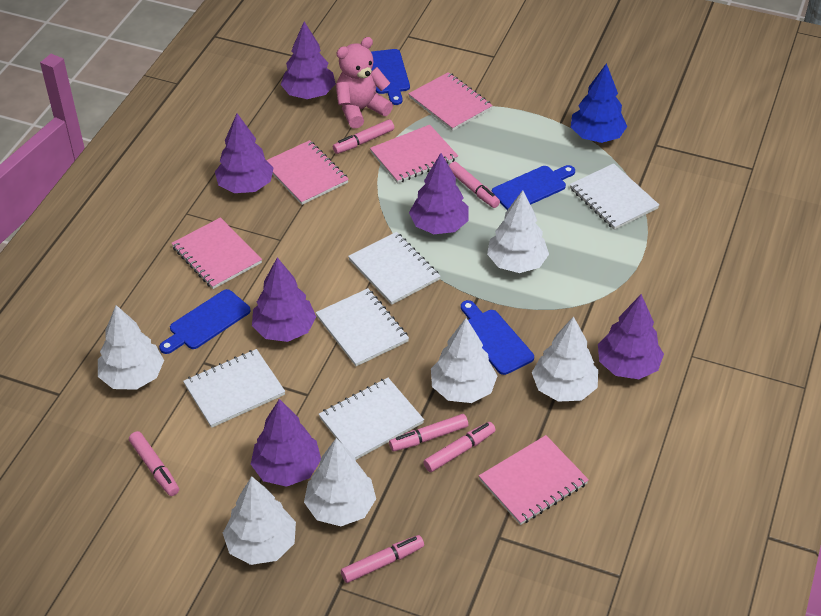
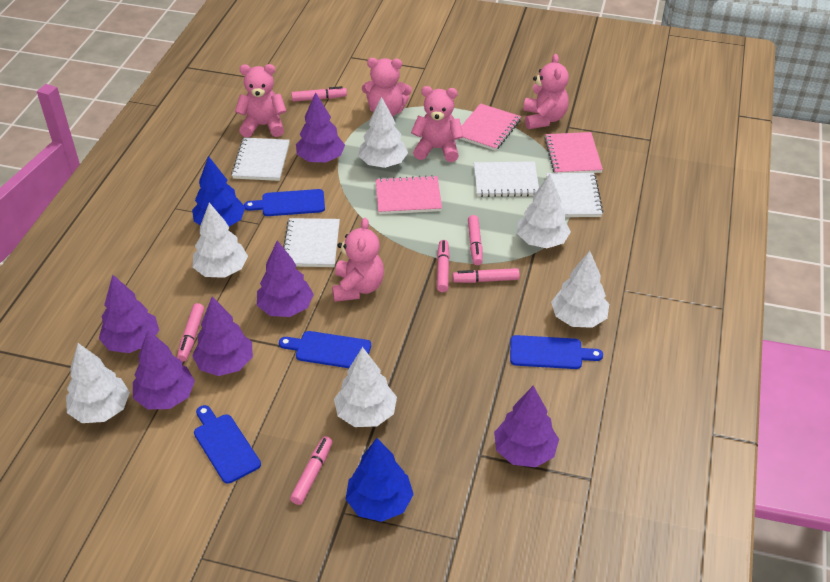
blue tree: 1 -> 2
pink notebook: 5 -> 3
pink teddy bear: 1 -> 5
white notebook: 5 -> 4

